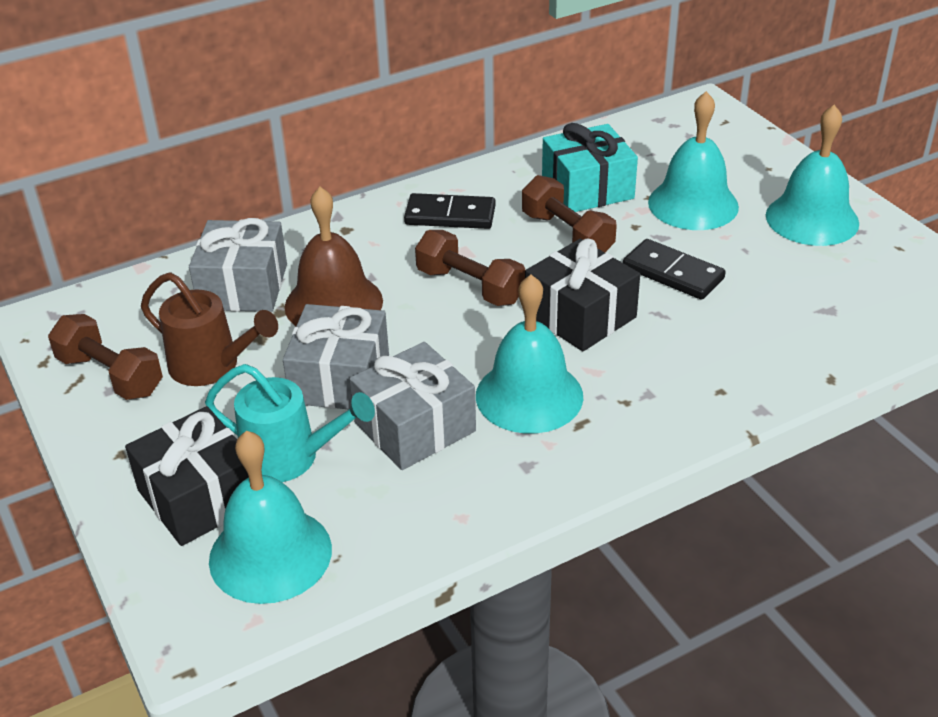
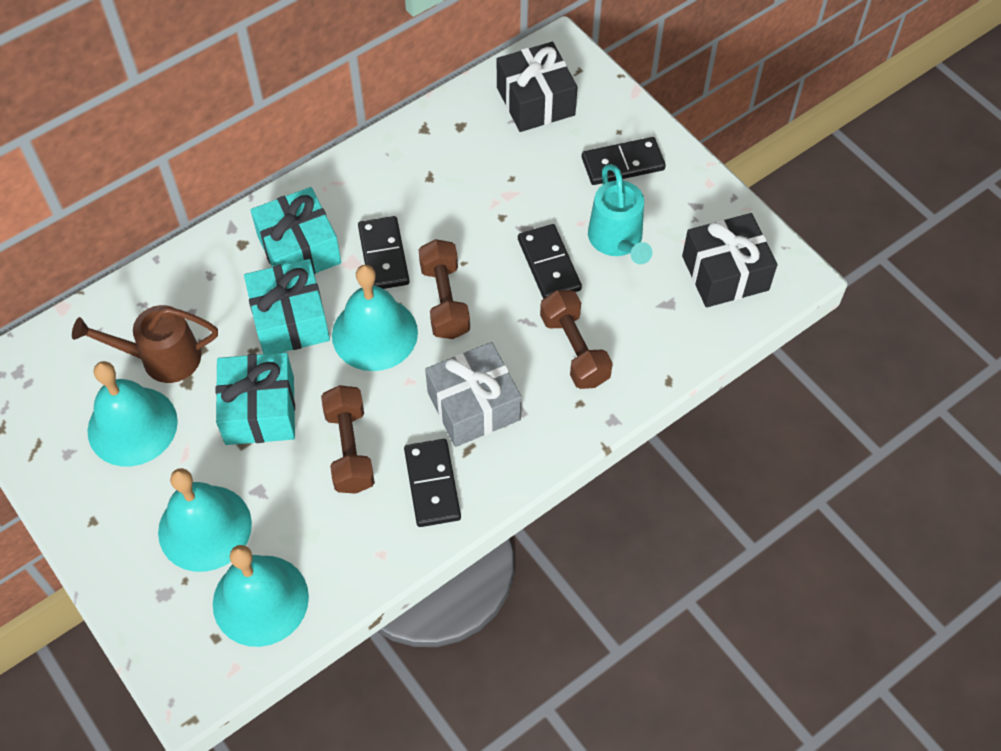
black domino: 2 -> 4
brown bell: 1 -> 0
grey gift: 3 -> 1
turquoise gift: 1 -> 3

